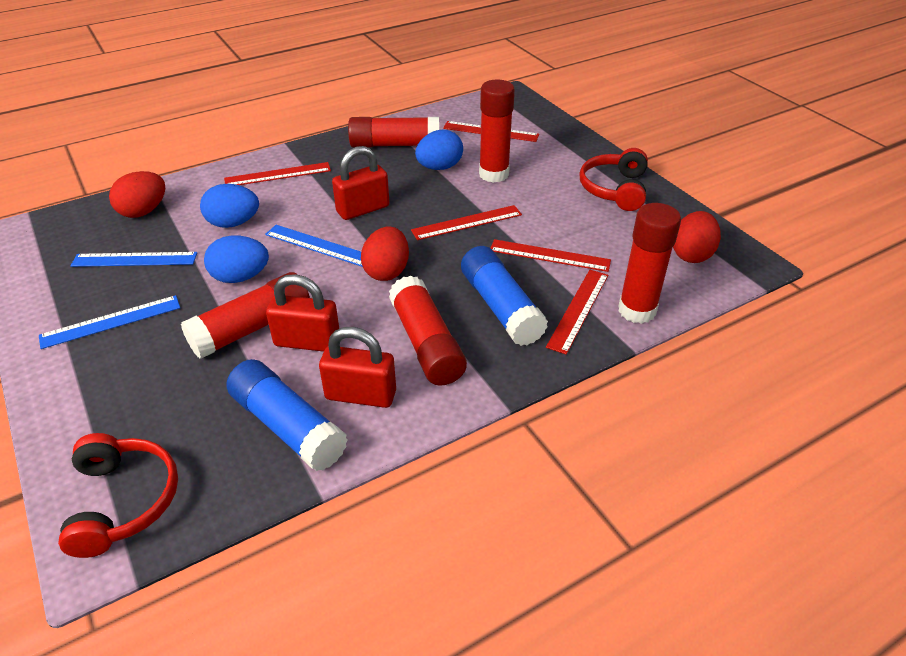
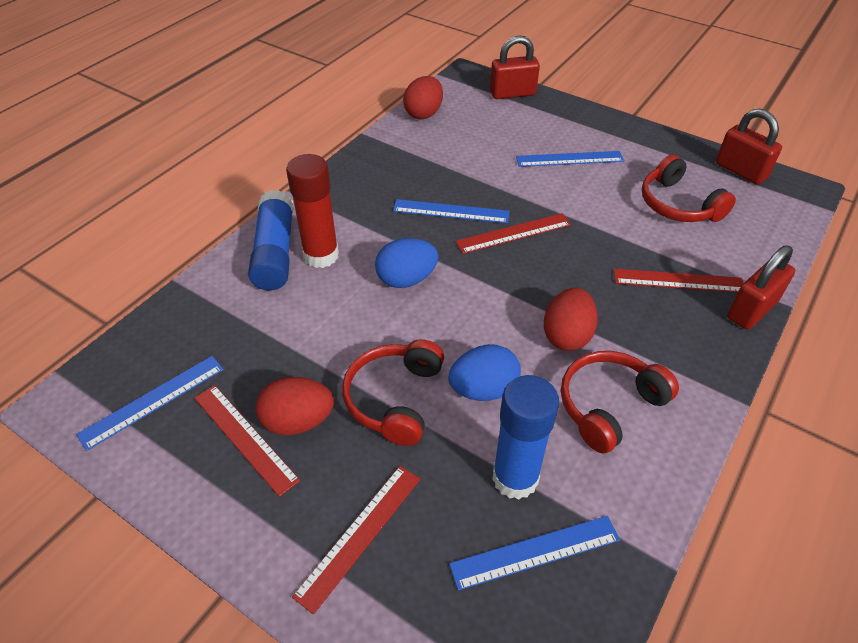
blue egg: 3 -> 2
blue ruler: 3 -> 4
red glue stick: 5 -> 1
red headphones: 2 -> 3
red ruler: 5 -> 4

